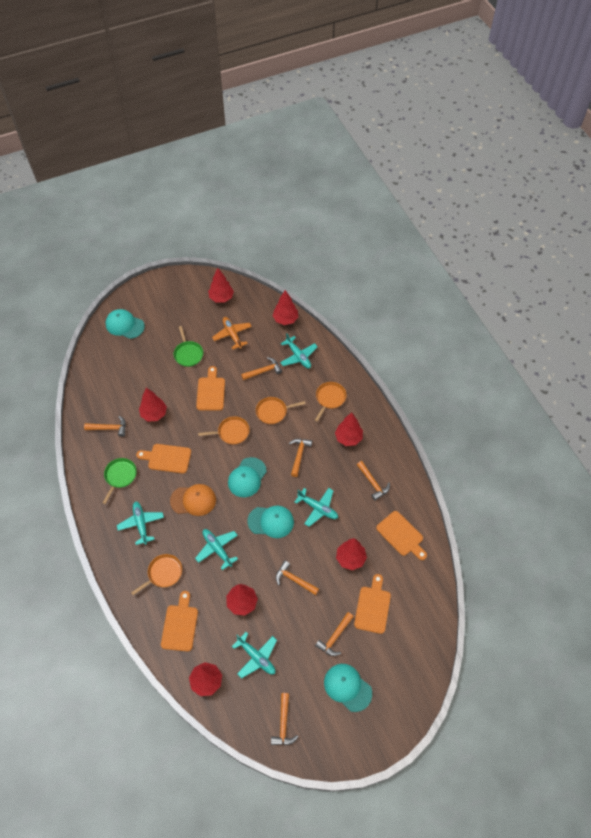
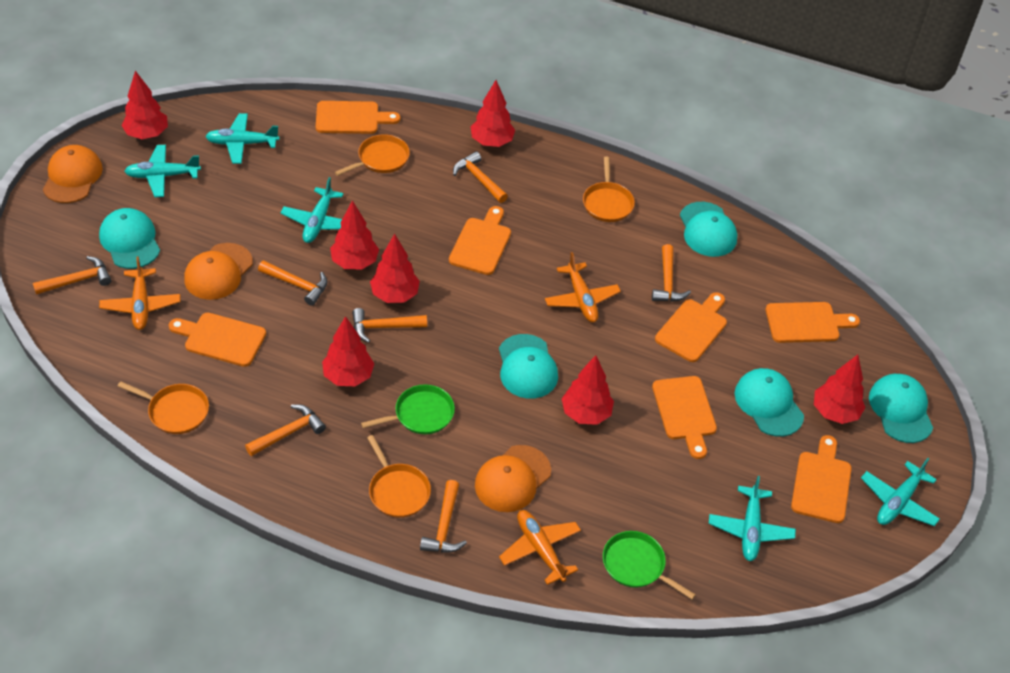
orange cap: 1 -> 3
orange cutting board: 5 -> 7
orange plane: 1 -> 3
turquoise cap: 4 -> 5

